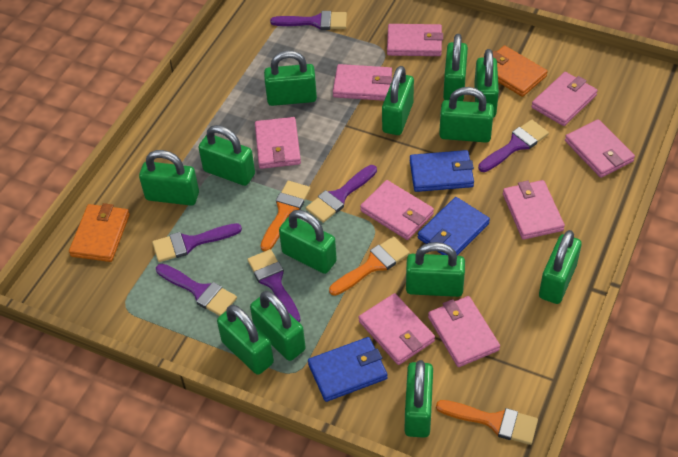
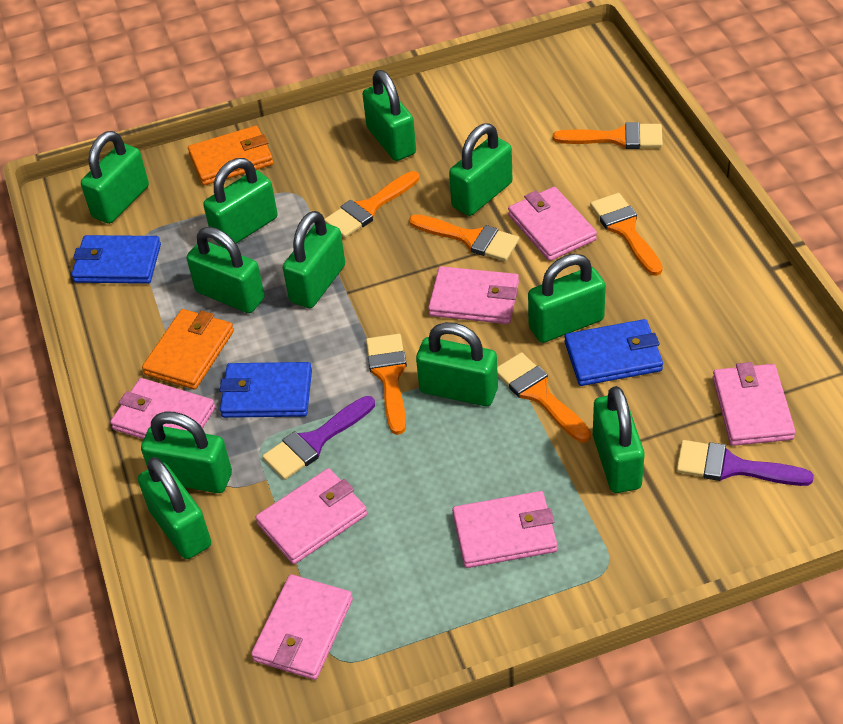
green padlock: 13 -> 11
orange brush: 3 -> 6
pink wallet: 9 -> 7
purple brush: 6 -> 2

